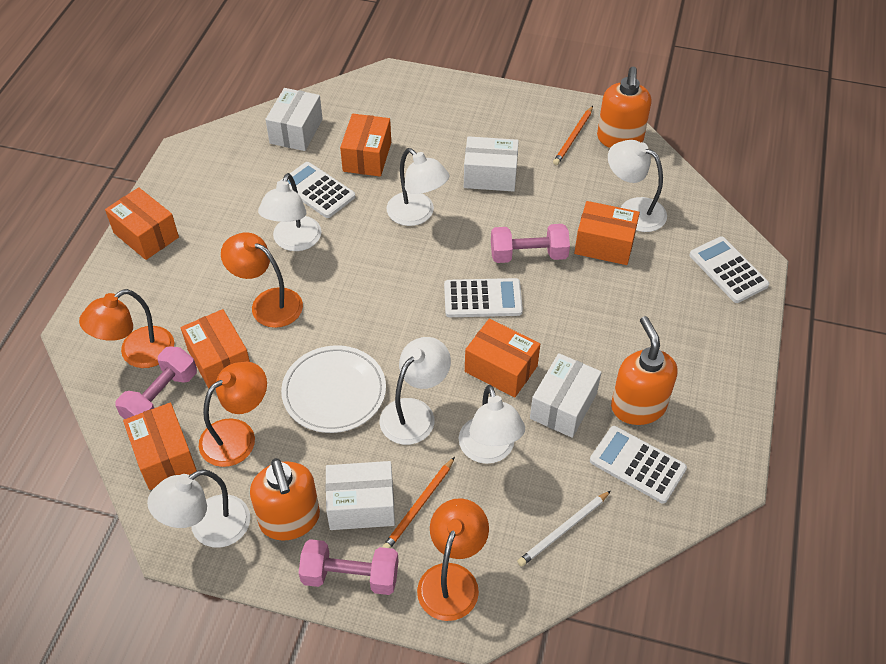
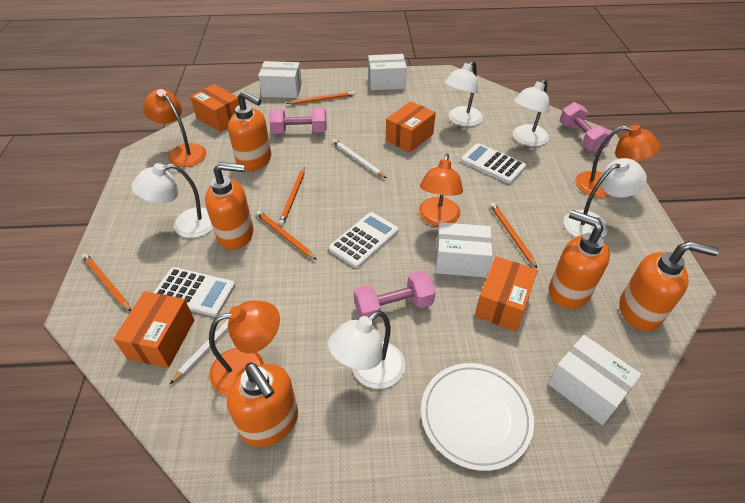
orange box: 6 -> 4
orange pencil: 2 -> 5
orange soap dispenser: 3 -> 5
white calculator: 4 -> 3
white lamp: 6 -> 5
white pencil: 1 -> 2

